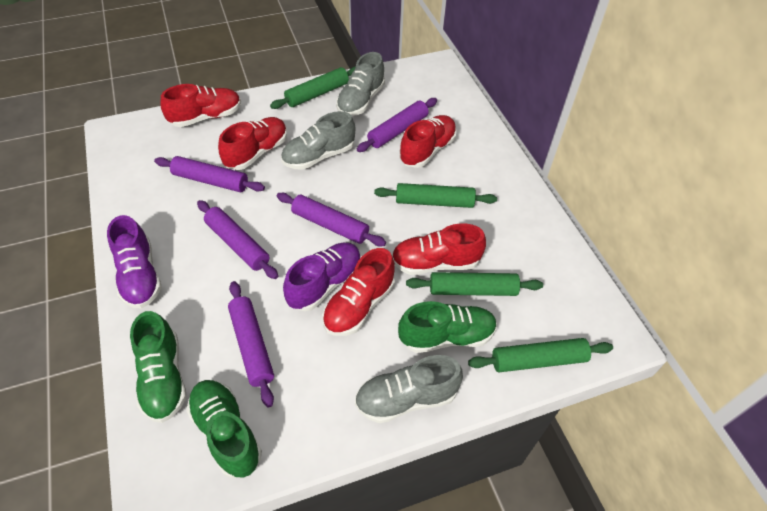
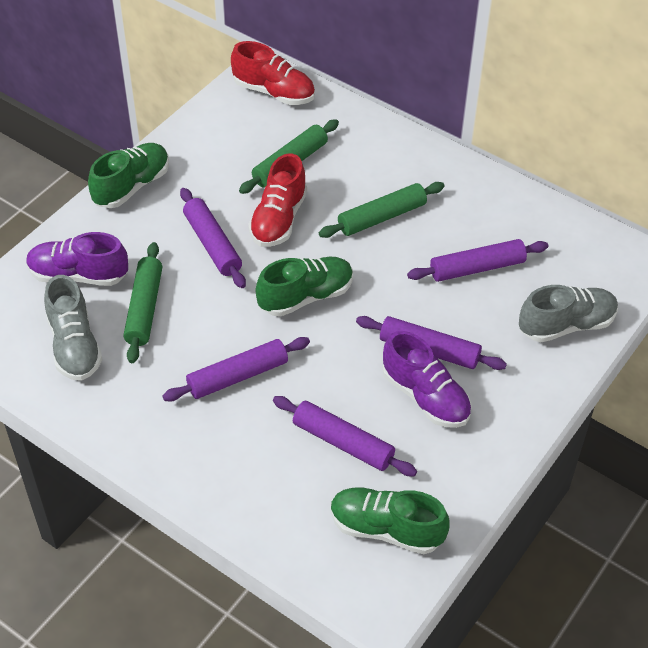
green rolling pin: 4 -> 3
grey shoe: 3 -> 2
red shoe: 5 -> 2

